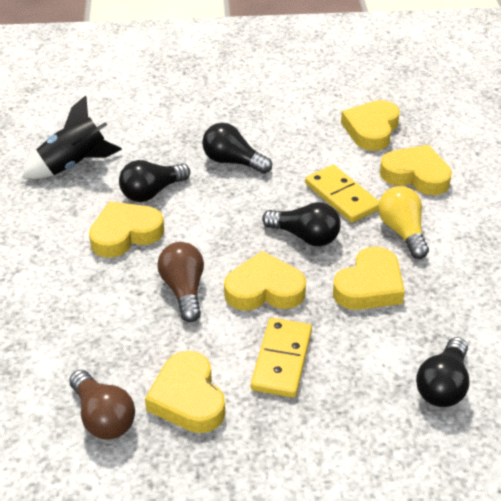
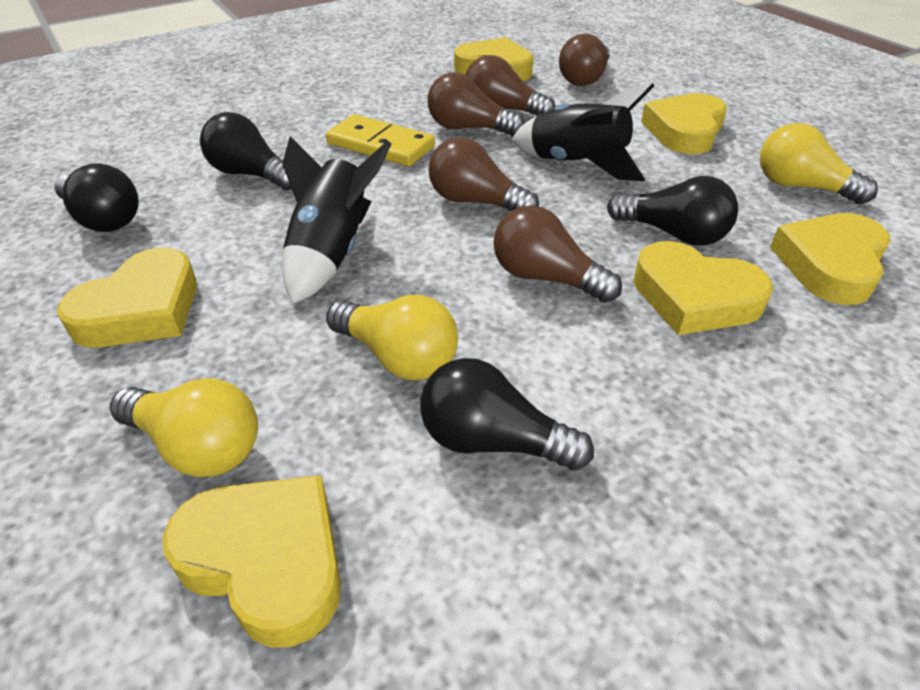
black rocket: 1 -> 2
brown light bulb: 2 -> 5
yellow domino: 2 -> 1
yellow light bulb: 1 -> 3

